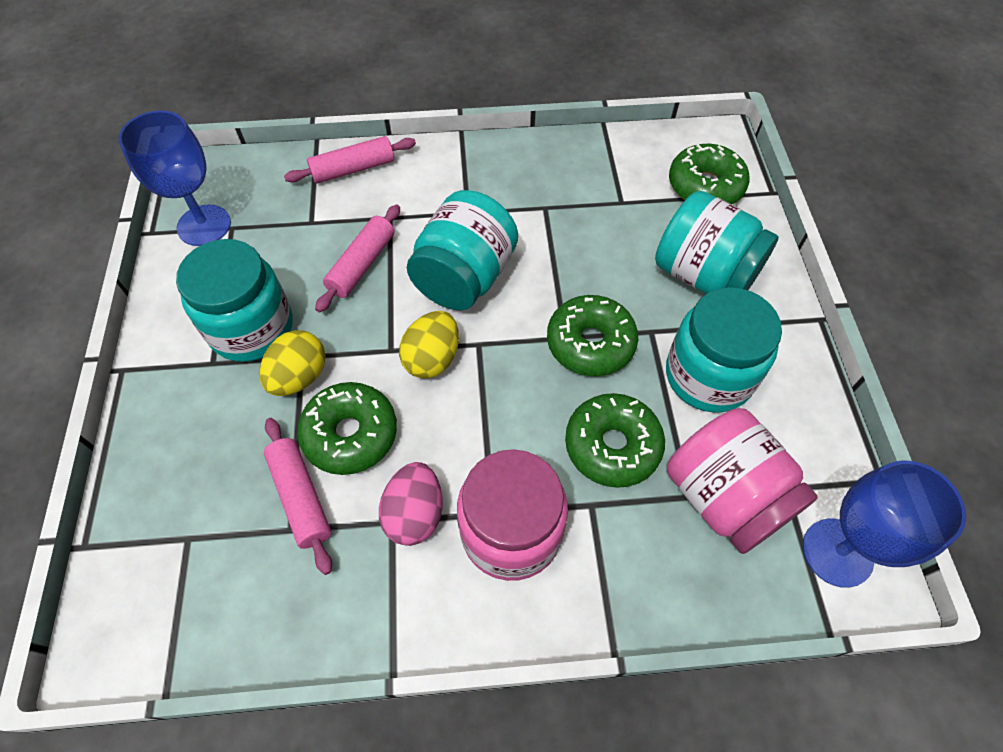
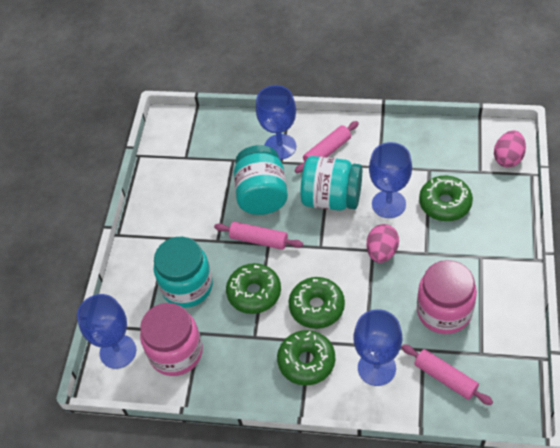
blue goblet: 2 -> 4
pink egg: 1 -> 2
turquoise jar: 4 -> 3
yellow egg: 2 -> 0

